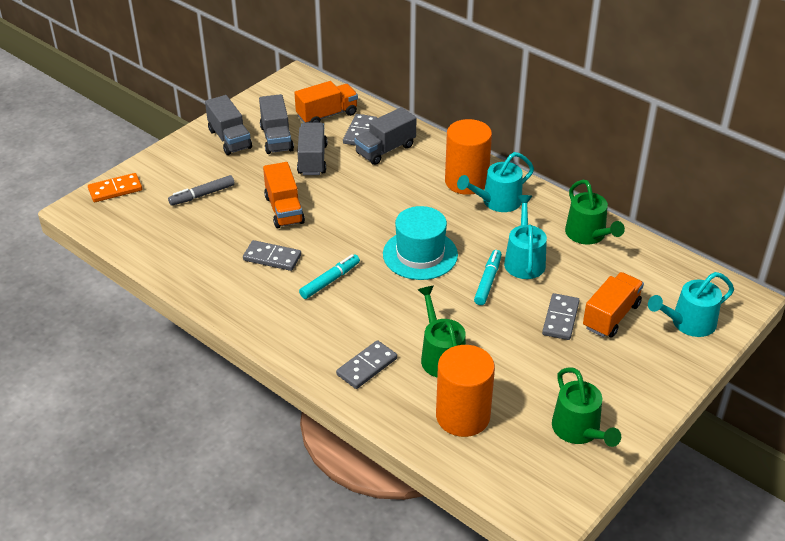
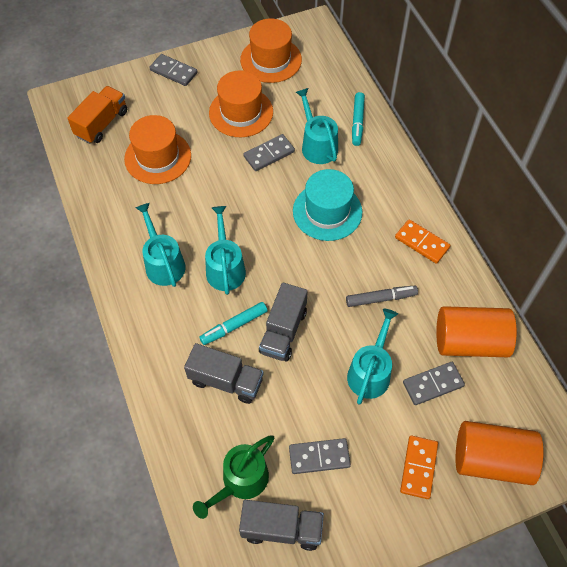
green watering can: 3 -> 1
grey truck: 4 -> 3
orange domino: 1 -> 2
orange hat: 0 -> 3
orange truck: 3 -> 1
turquoise watering can: 3 -> 4

